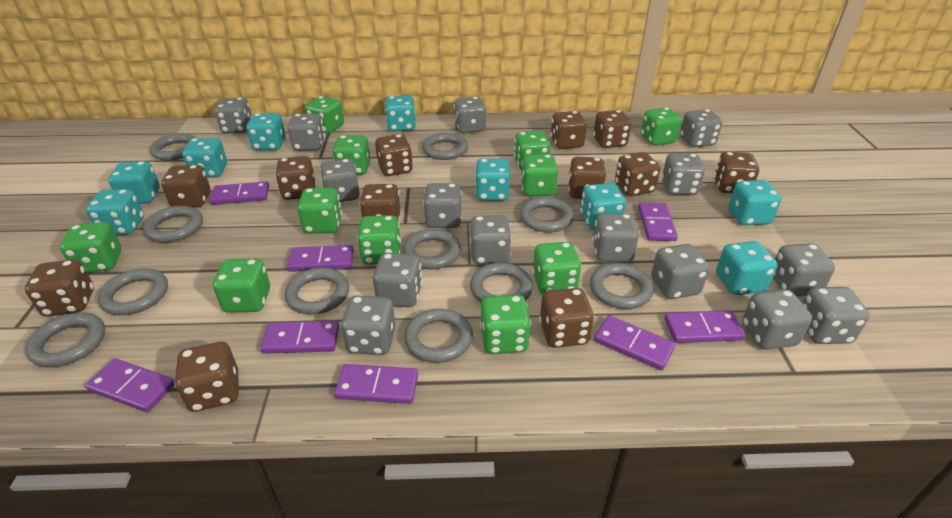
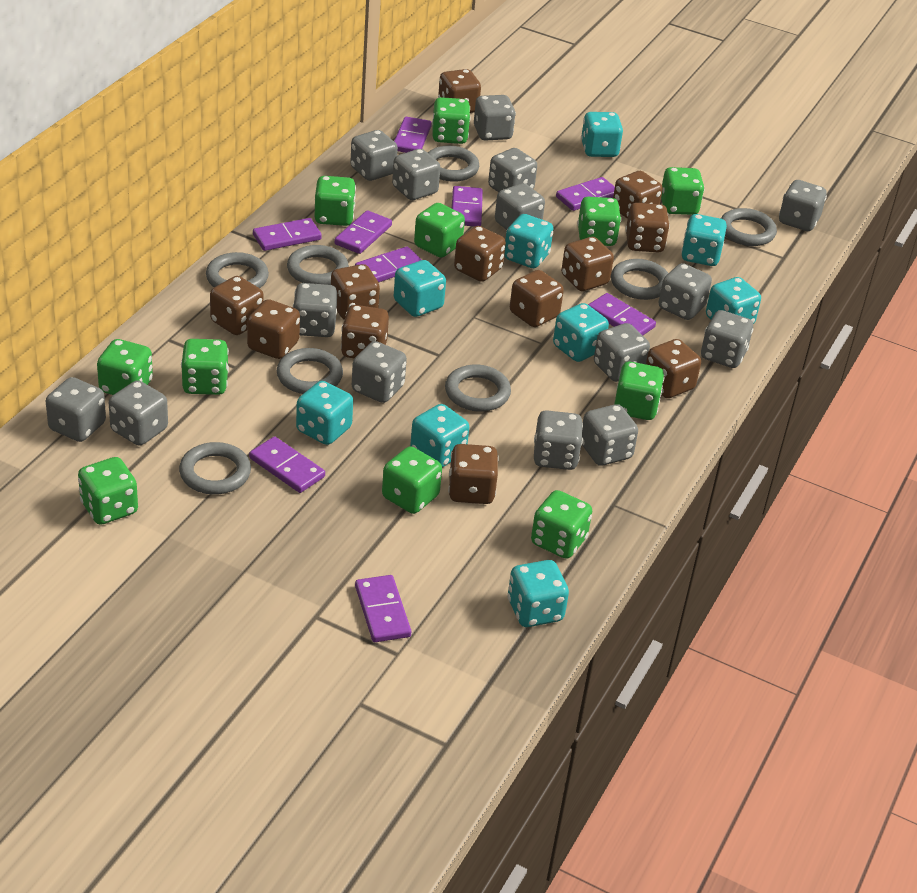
grey ring: 11 -> 8
purple domino: 8 -> 9

